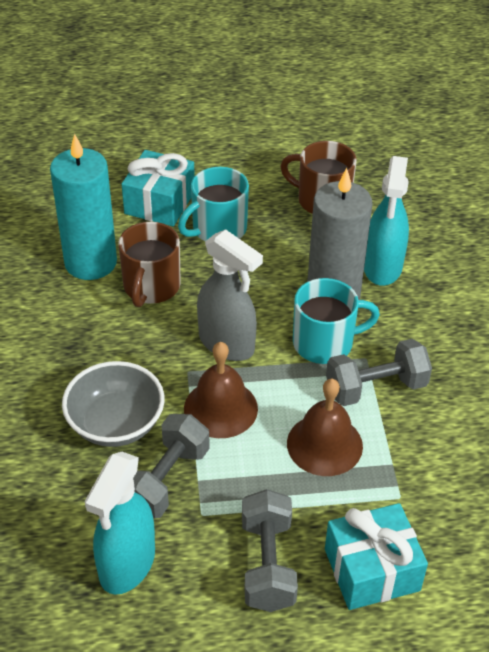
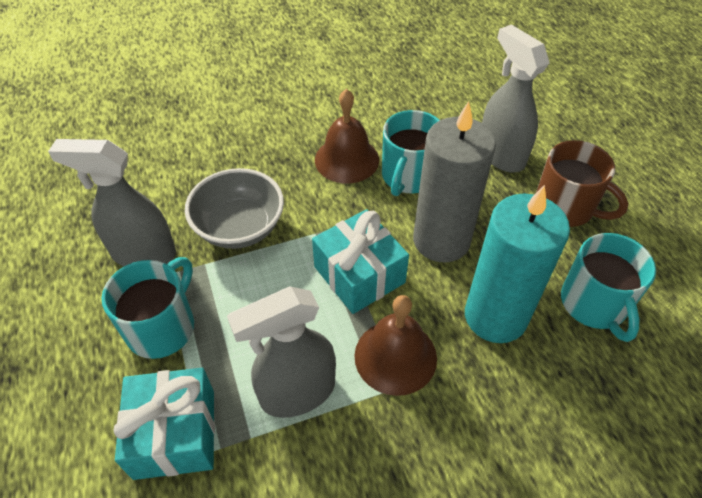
brown mug: 2 -> 1
grey dumbbell: 3 -> 0
grey spray bottle: 1 -> 3
turquoise mug: 2 -> 3
turquoise spray bottle: 2 -> 0

